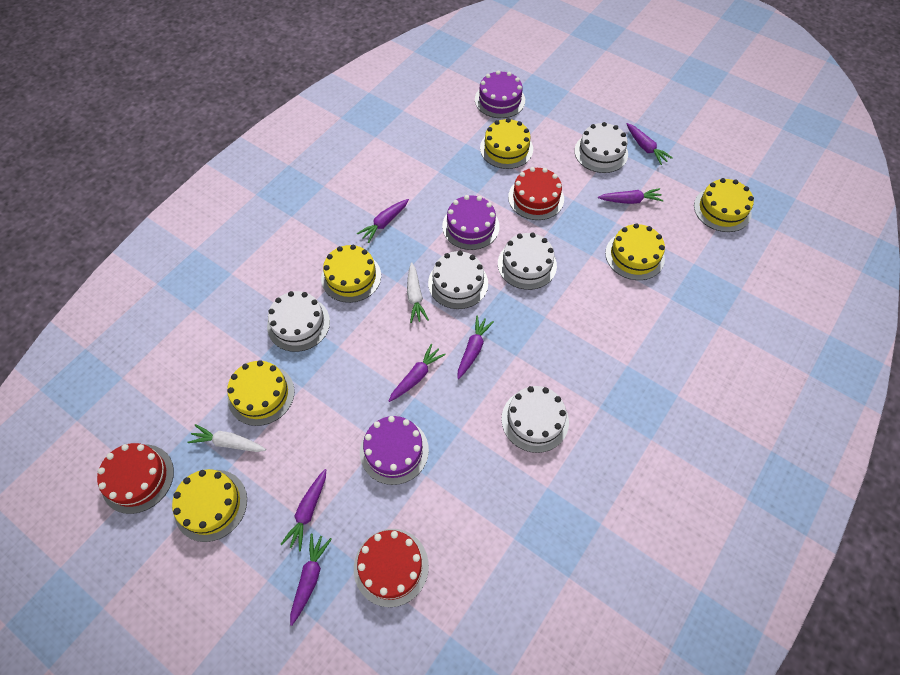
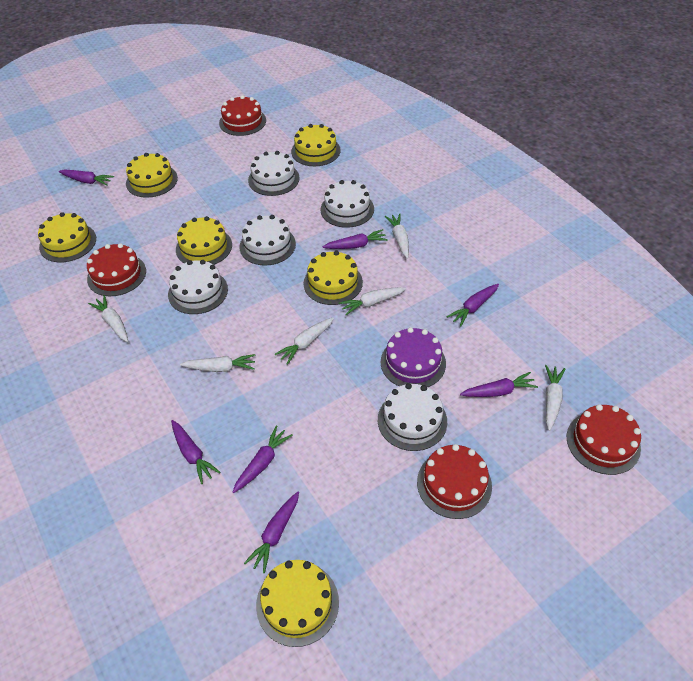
purple cake: 3 -> 1
red cake: 3 -> 4
white carrot: 2 -> 6

